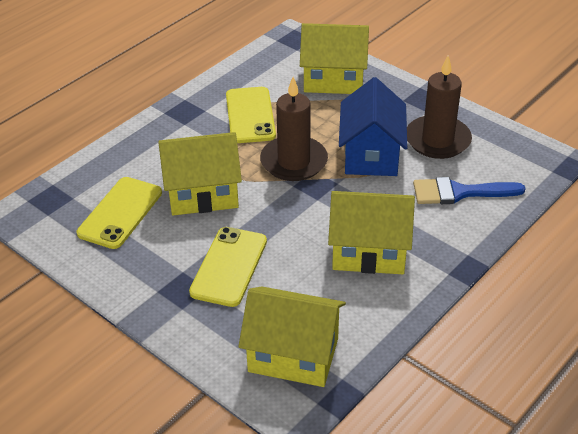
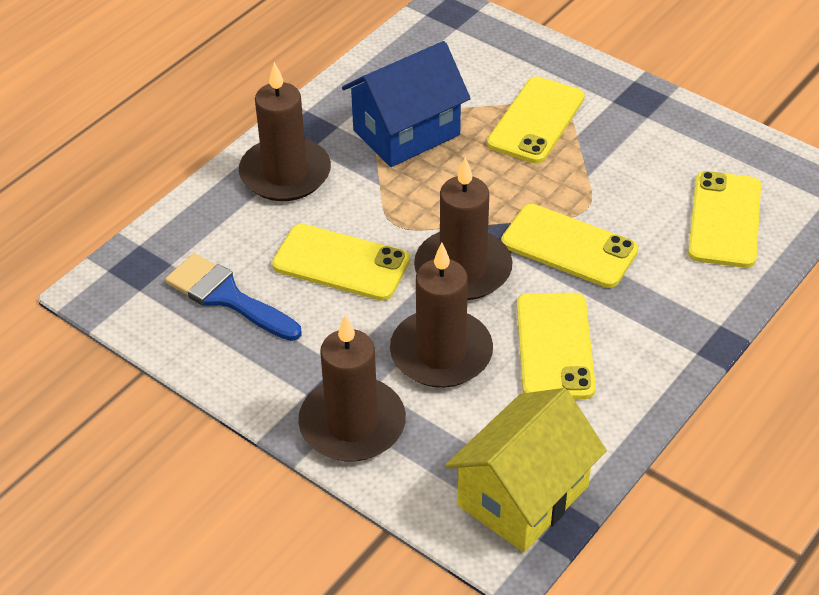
brown candle: 2 -> 4
yellow house: 4 -> 1
yellow phone: 3 -> 5

